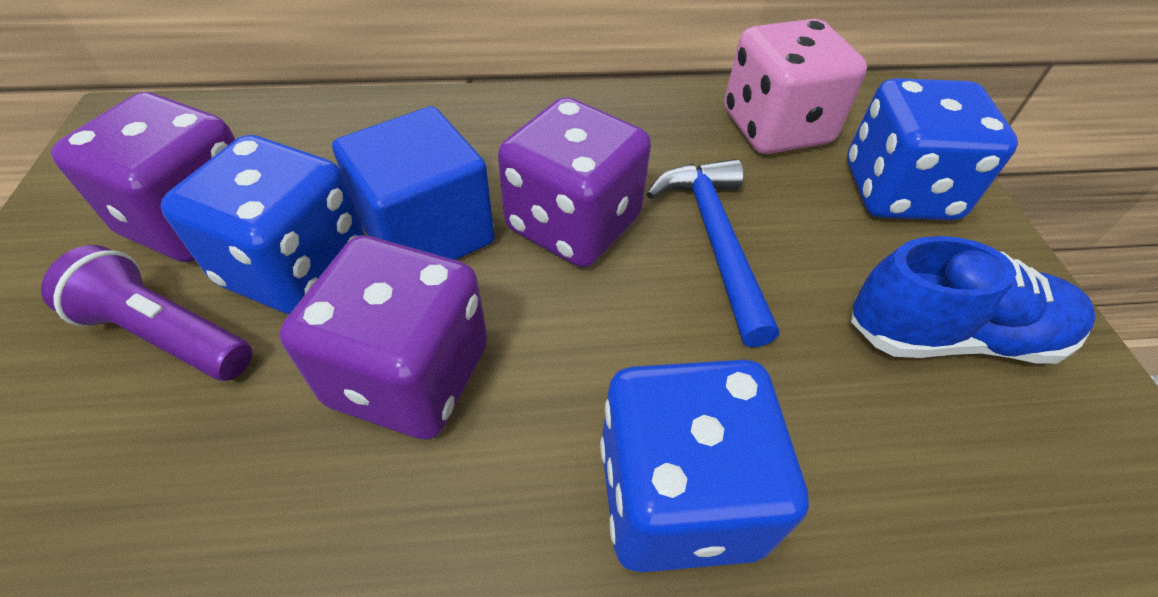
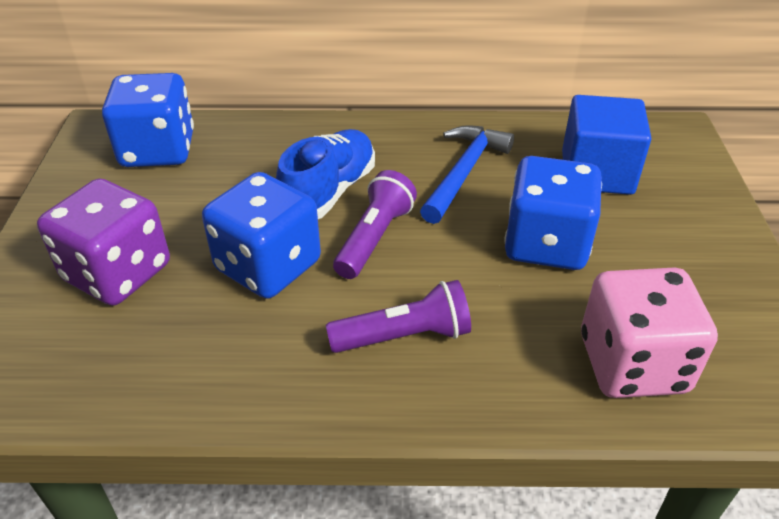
purple dice: 3 -> 1
purple flashlight: 1 -> 2

